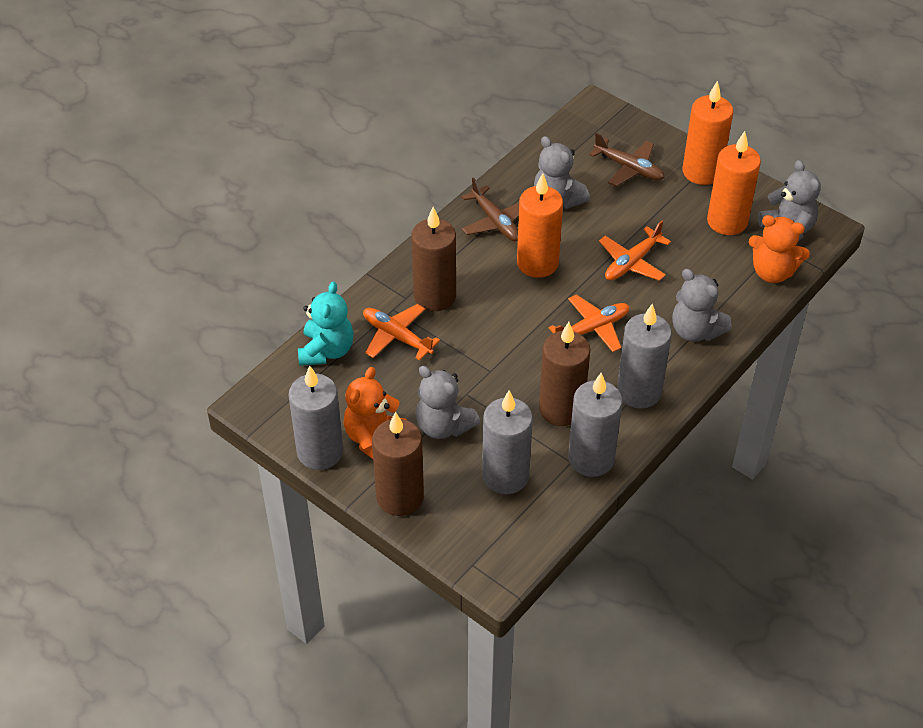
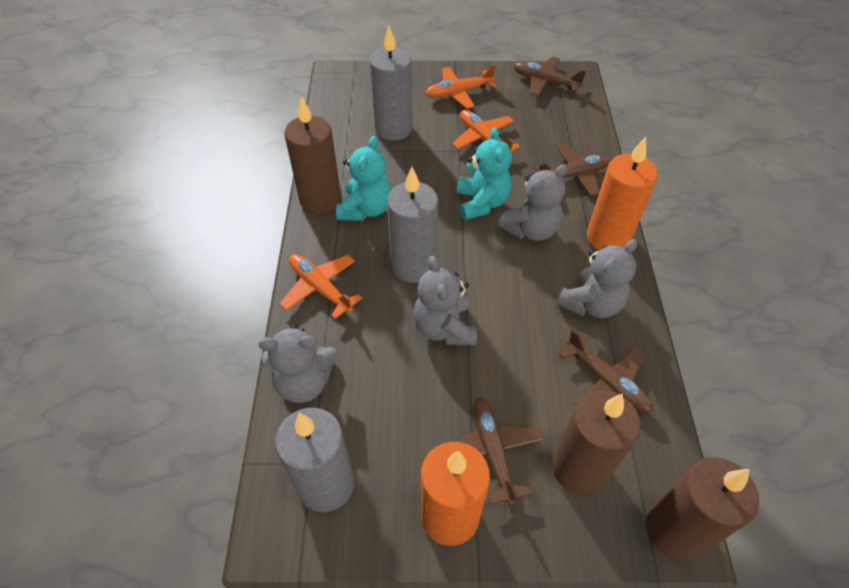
brown plane: 2 -> 4
grey candle: 4 -> 3
orange candle: 3 -> 2
orange teddy bear: 2 -> 0
turquoise teddy bear: 1 -> 2

